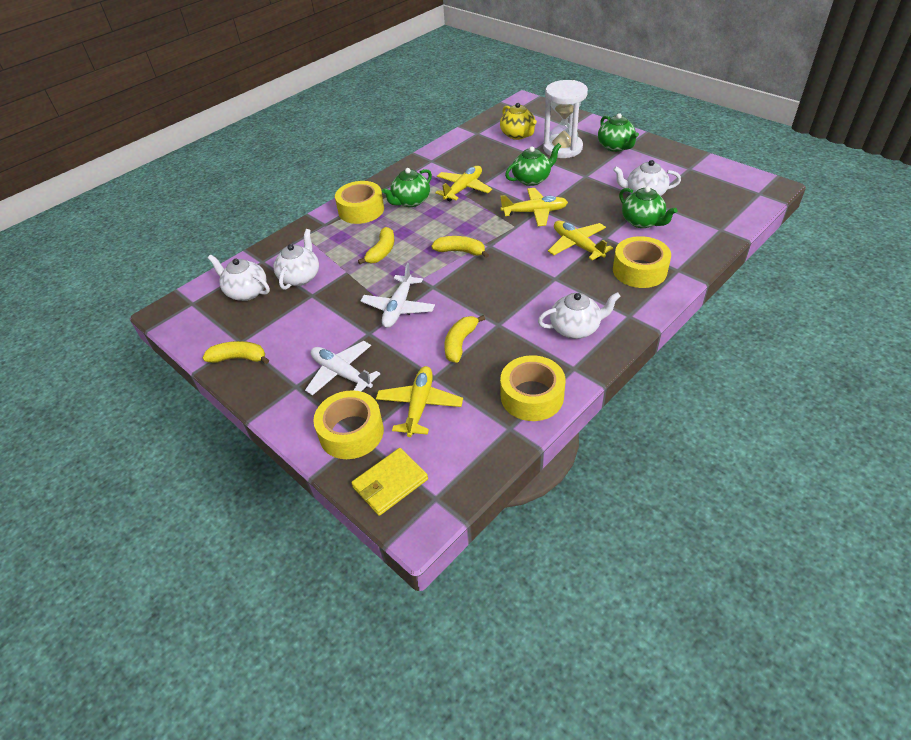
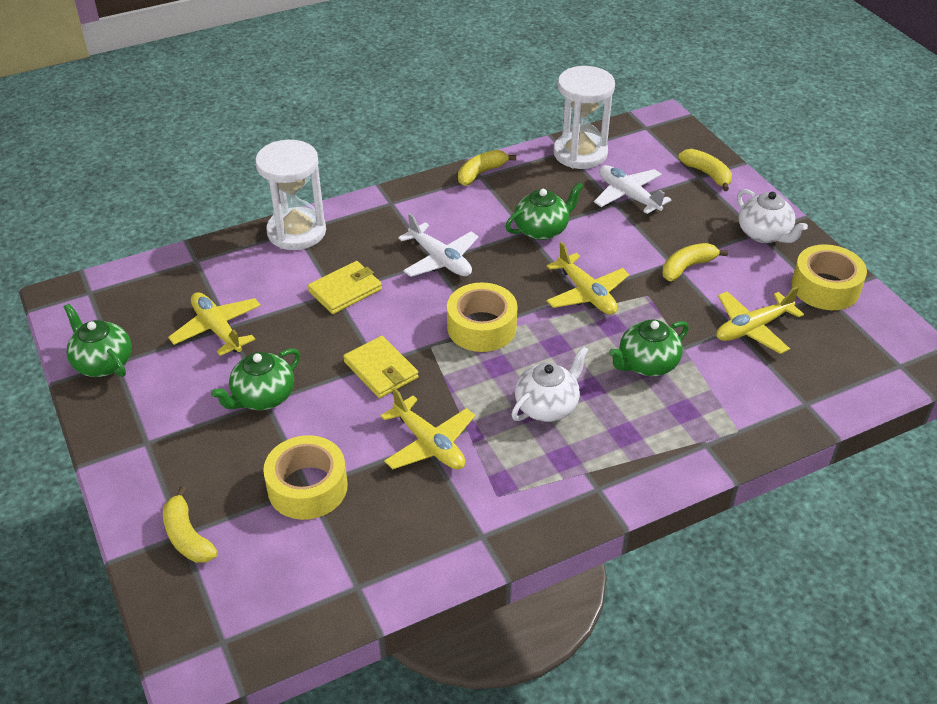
white hourglass: 1 -> 2
white teapot: 4 -> 2
yellow tape: 4 -> 3
yellow teapot: 1 -> 0
yellow wallet: 1 -> 2

